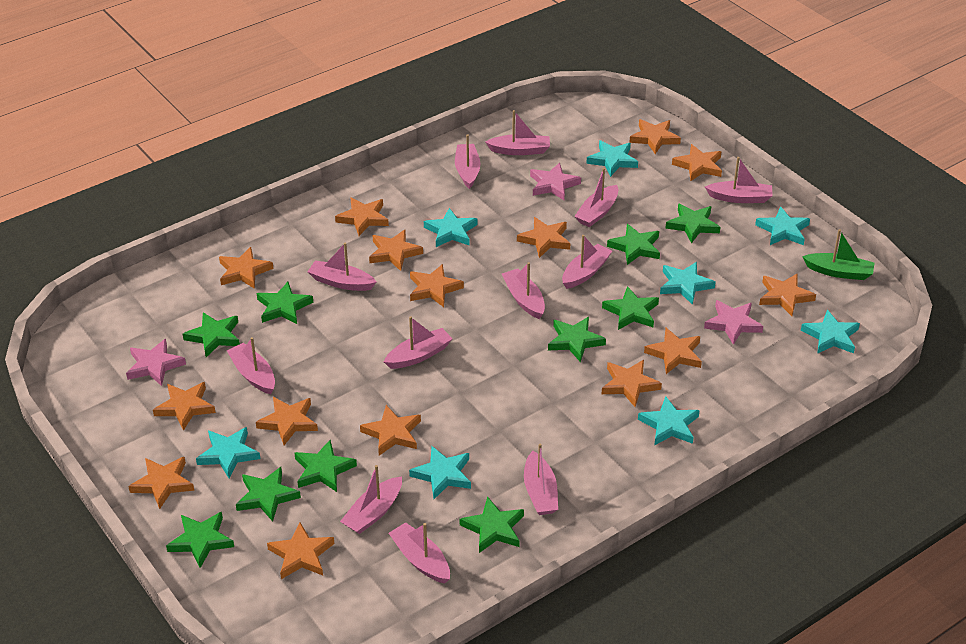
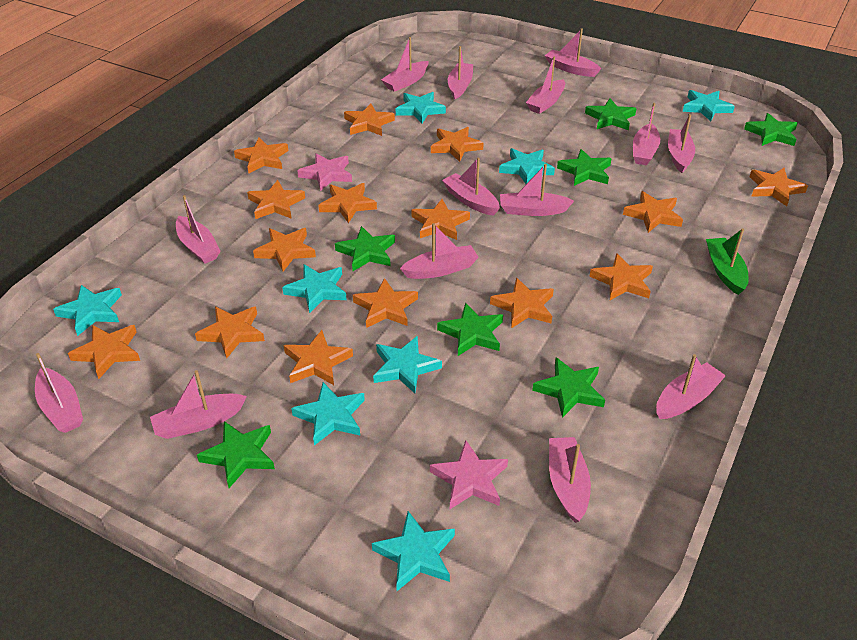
green star: 10 -> 7
pink boat: 12 -> 14
pink star: 3 -> 2

